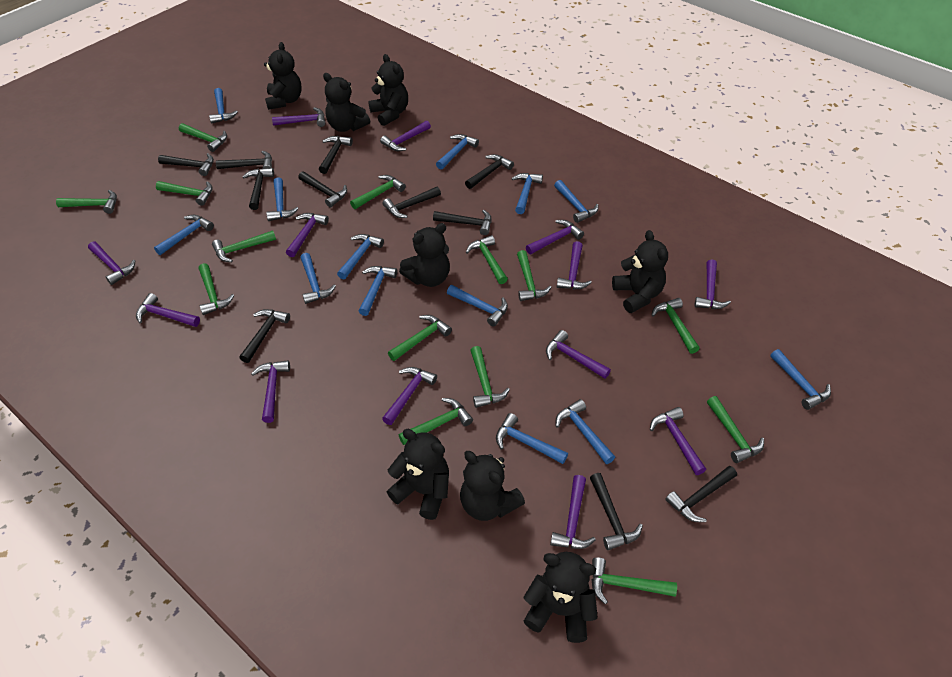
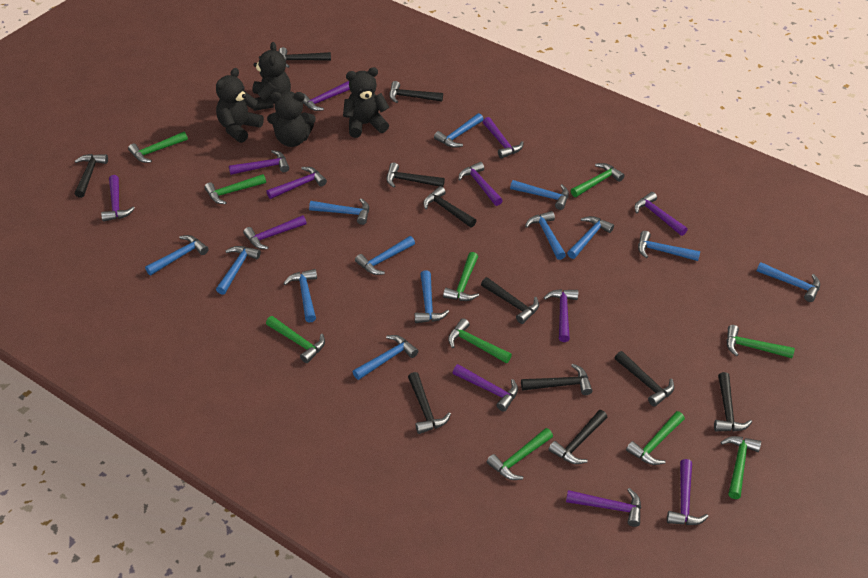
black teddy bear: 8 -> 4
green hammer: 14 -> 10
purple hammer: 13 -> 12

